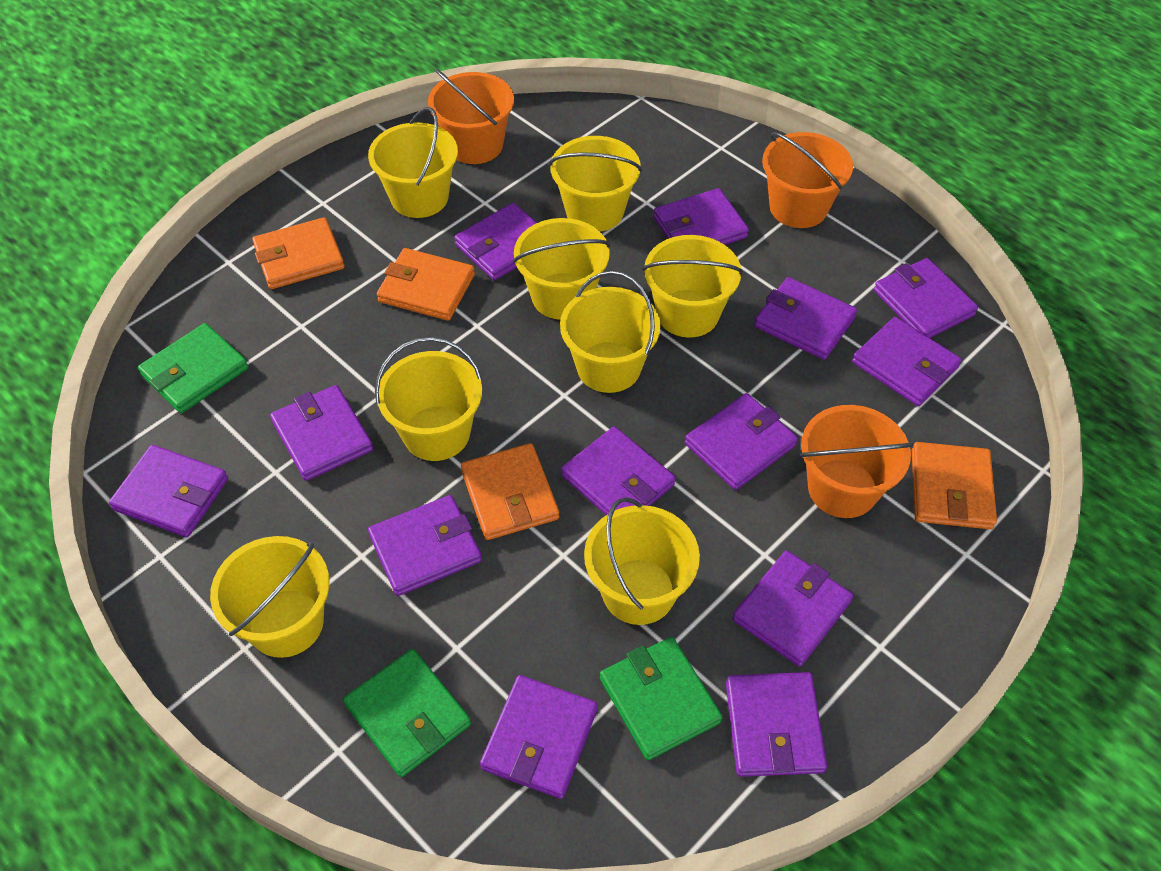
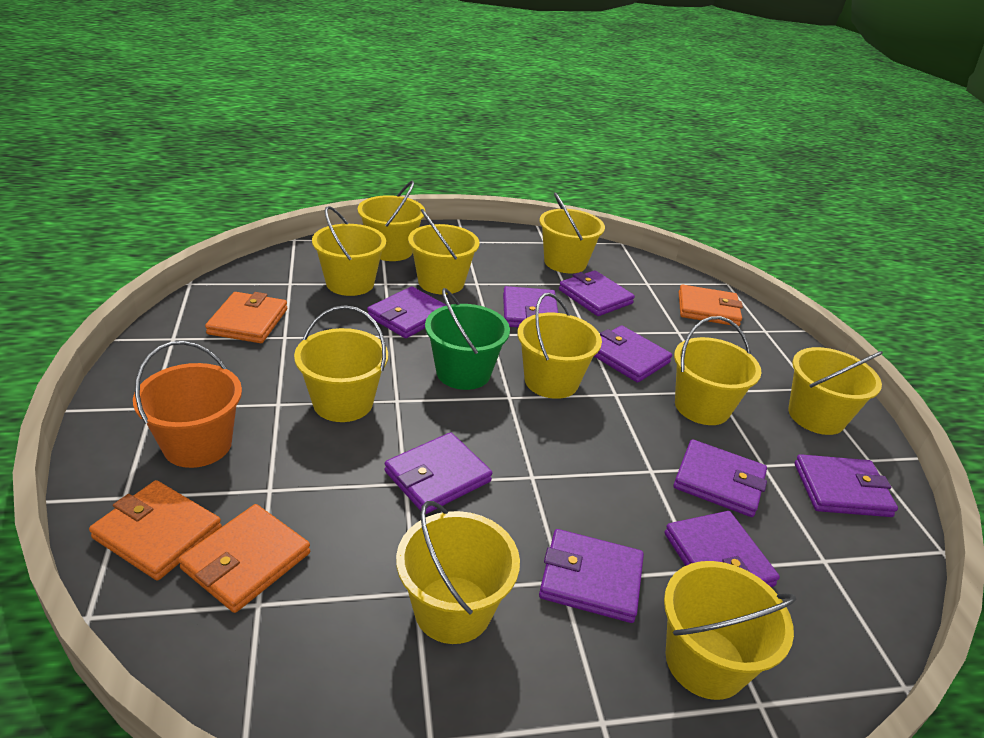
green bucket: 0 -> 1
green wallet: 3 -> 0
orange bucket: 3 -> 1
purple wallet: 13 -> 9
yellow bucket: 8 -> 10

